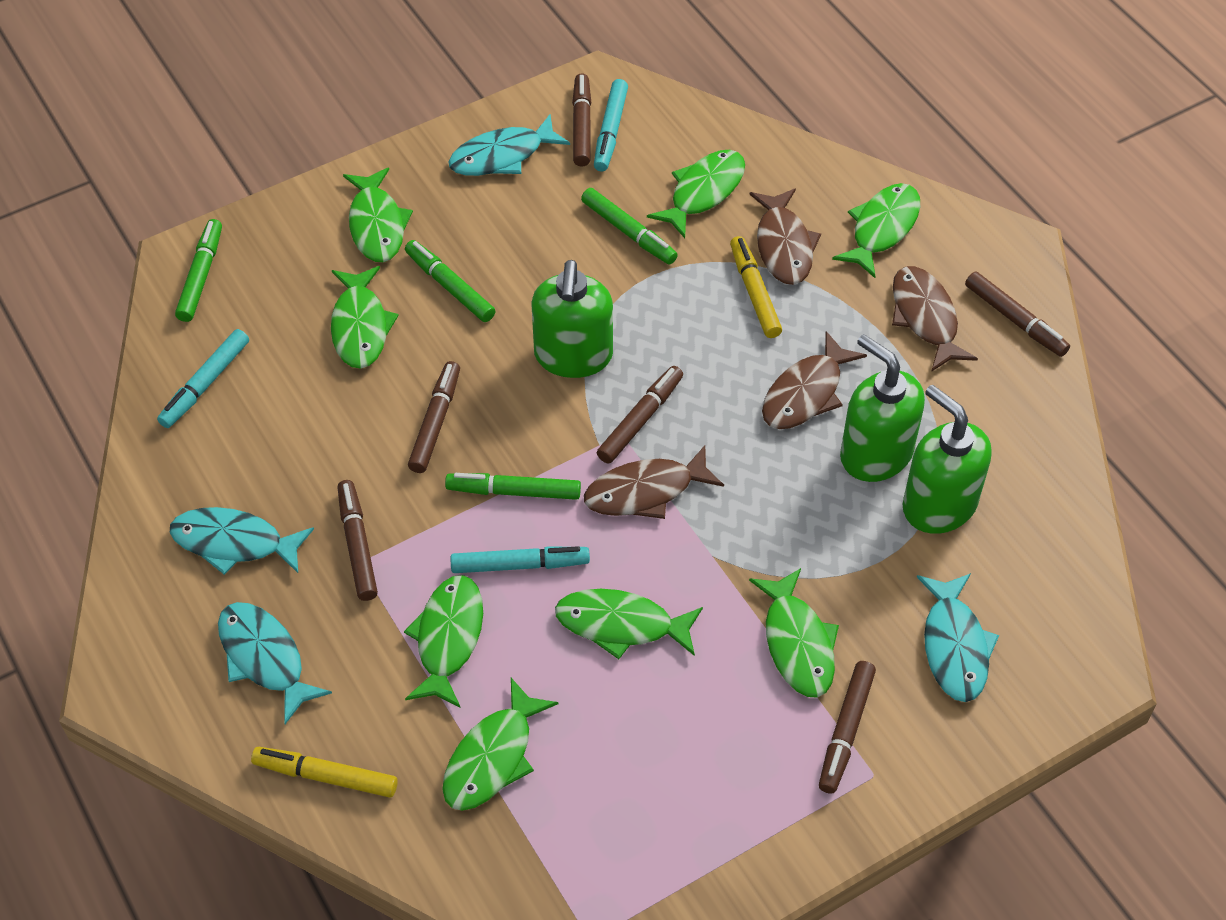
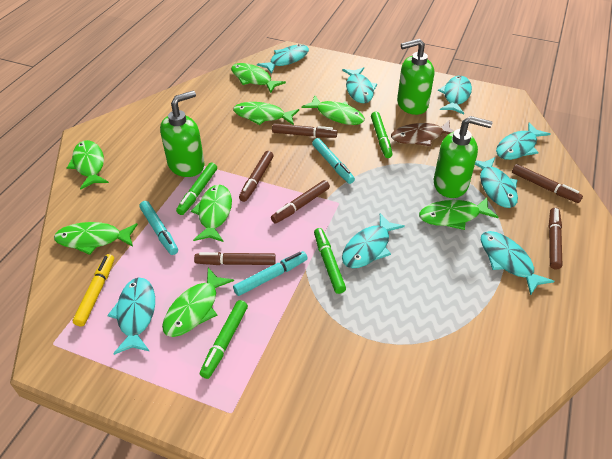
brown fish: 4 -> 1
turquoise fish: 4 -> 8
yellow marker: 2 -> 1

